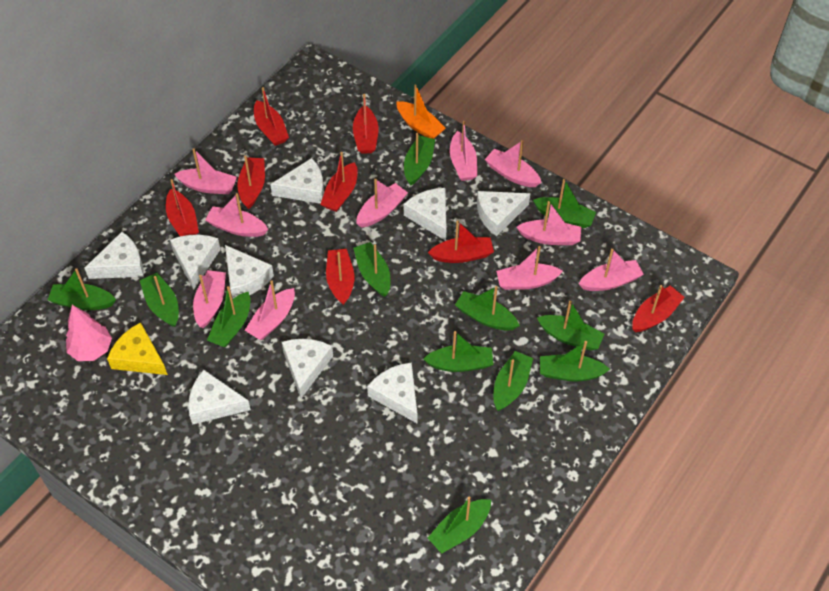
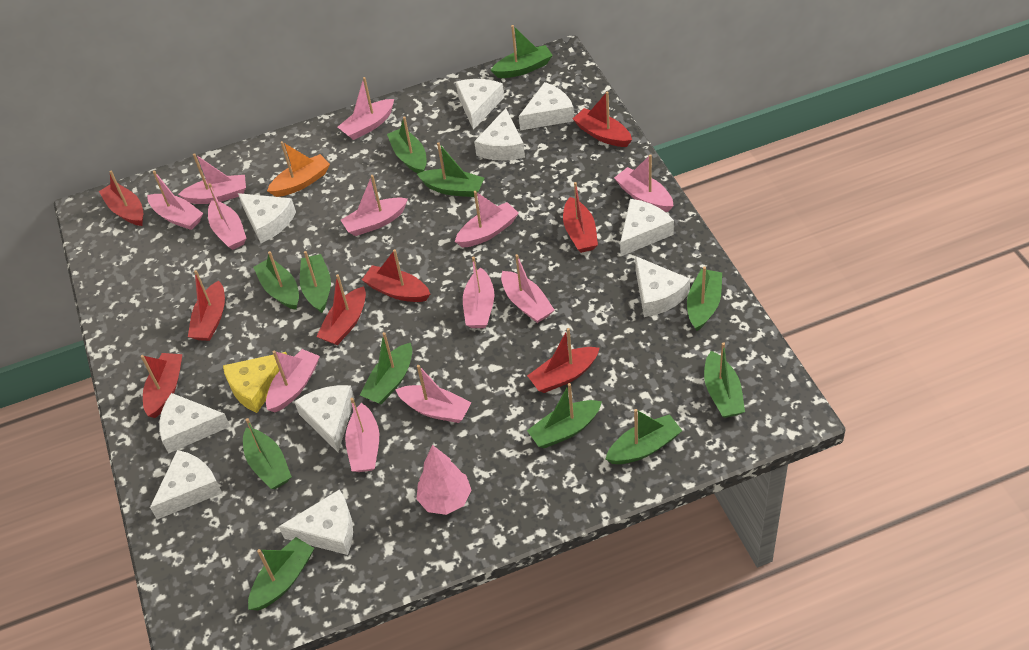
pink boat: 10 -> 12
white cheese: 9 -> 10

